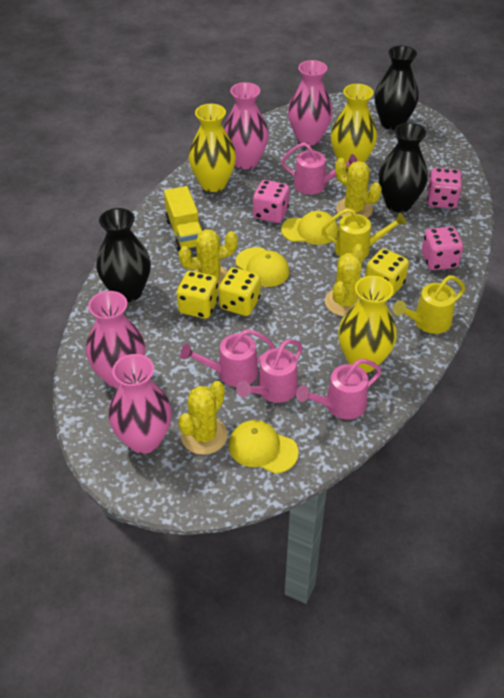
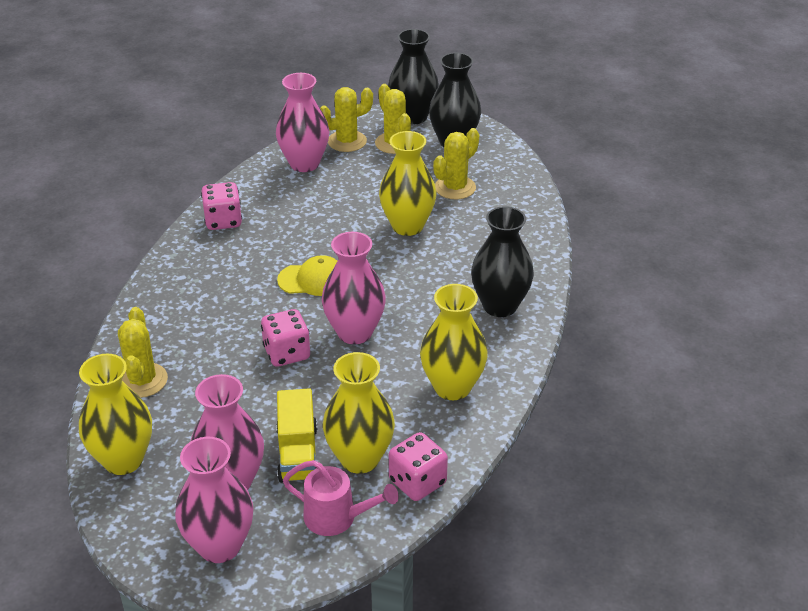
pink watering can: 4 -> 1
yellow cap: 3 -> 1
yellow dice: 3 -> 0
yellow vase: 3 -> 4
yellow watering can: 2 -> 0

